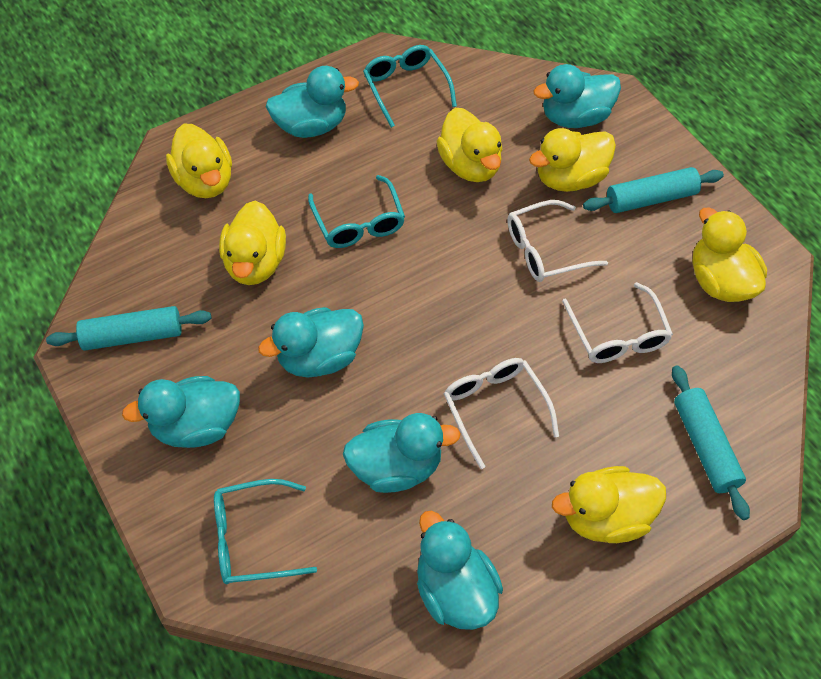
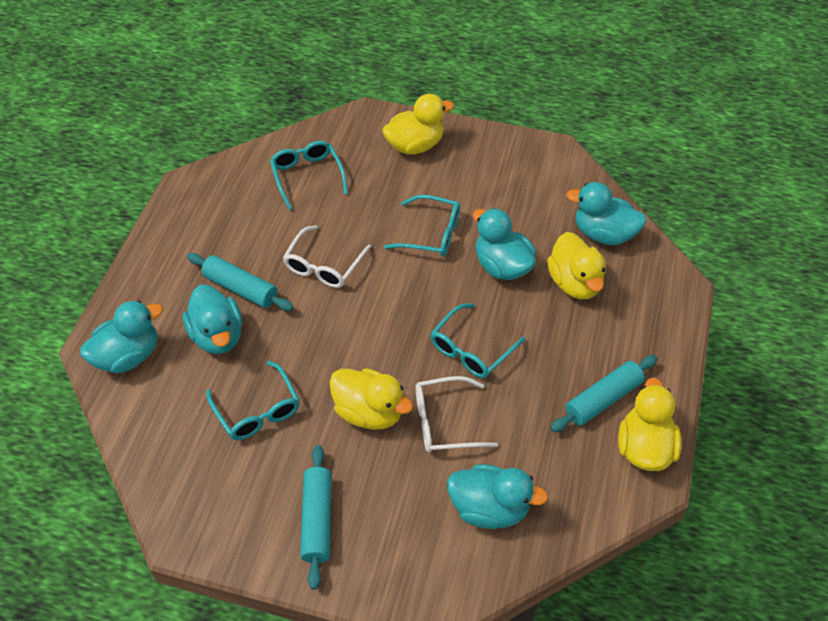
turquoise duck: 6 -> 5
turquoise glasses: 3 -> 4
white glasses: 3 -> 2
yellow duck: 6 -> 4

